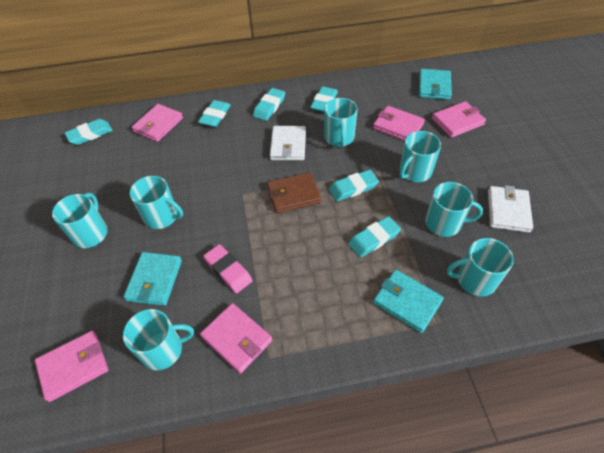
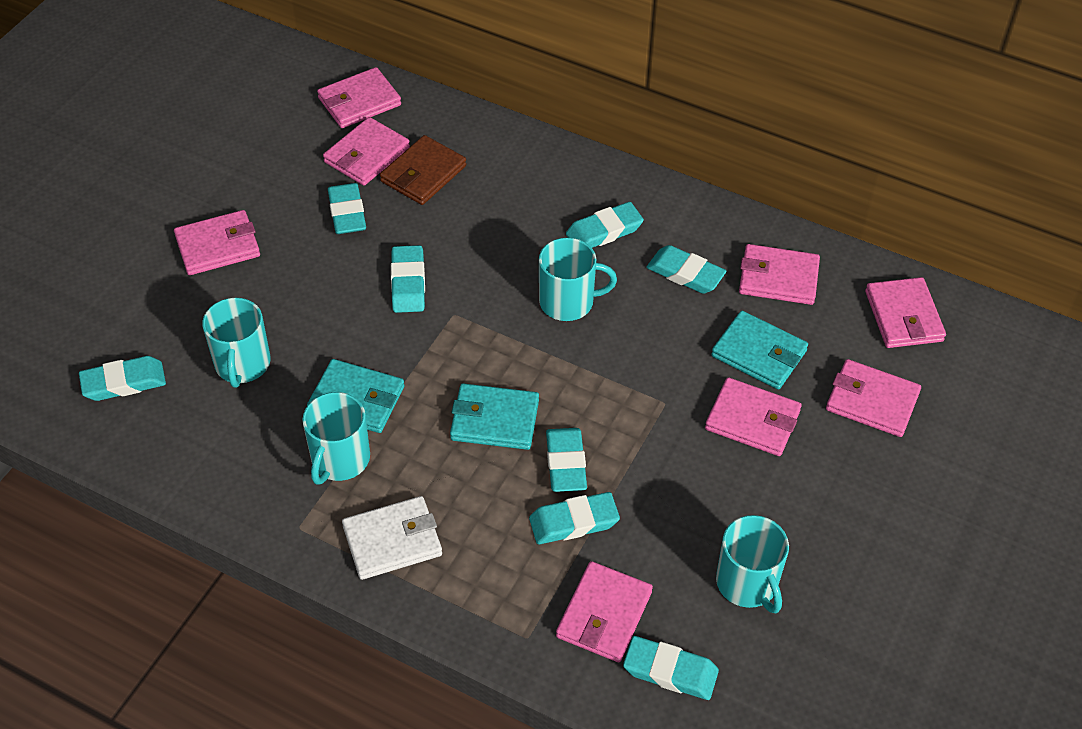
pink eraser: 1 -> 0
pink wallet: 5 -> 8
turquoise eraser: 6 -> 8
turquoise mug: 7 -> 4
white wallet: 2 -> 1

